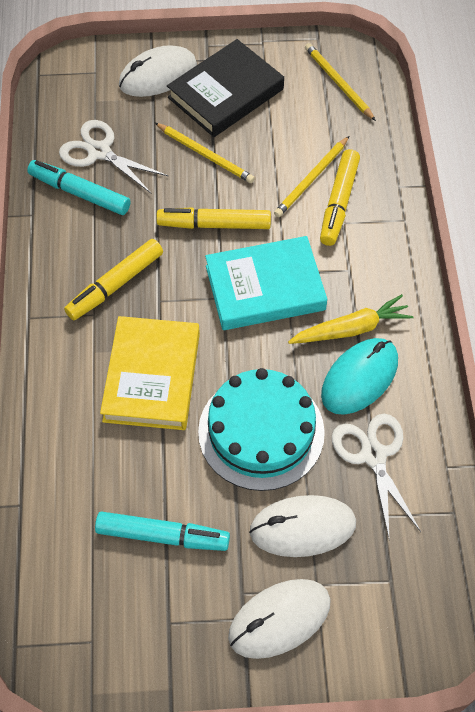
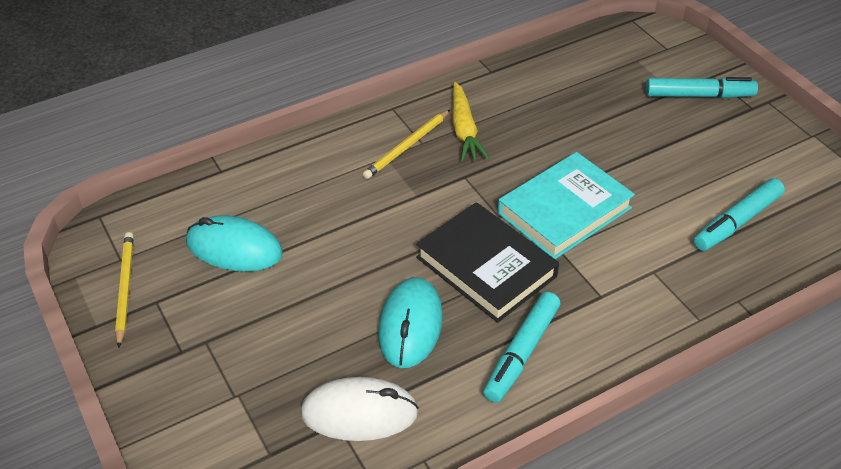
turquoise cake: 1 -> 0
turquoise marker: 2 -> 3
turquoise mouse: 1 -> 2
white mouse: 3 -> 1
white scissors: 2 -> 0
yellow book: 1 -> 0
yellow marker: 3 -> 0
yellow pencil: 3 -> 2

